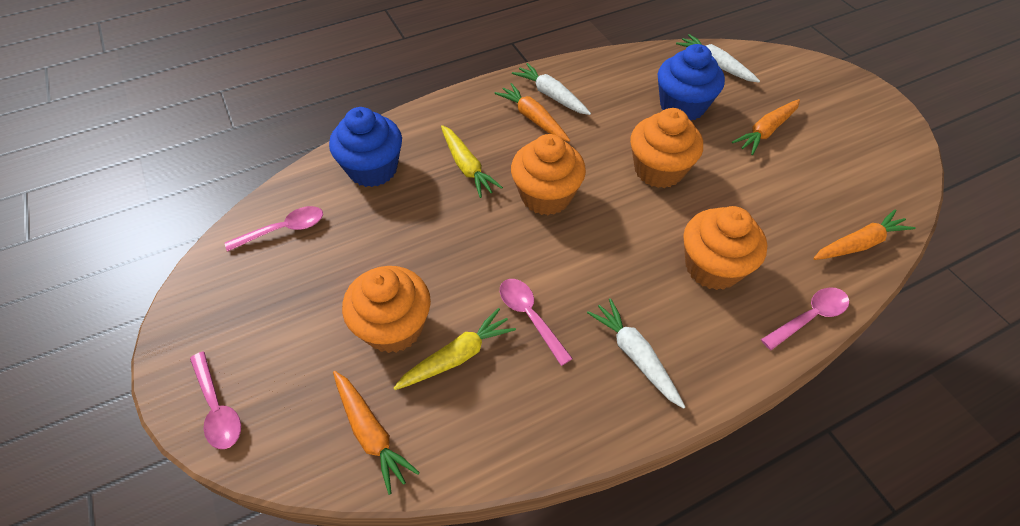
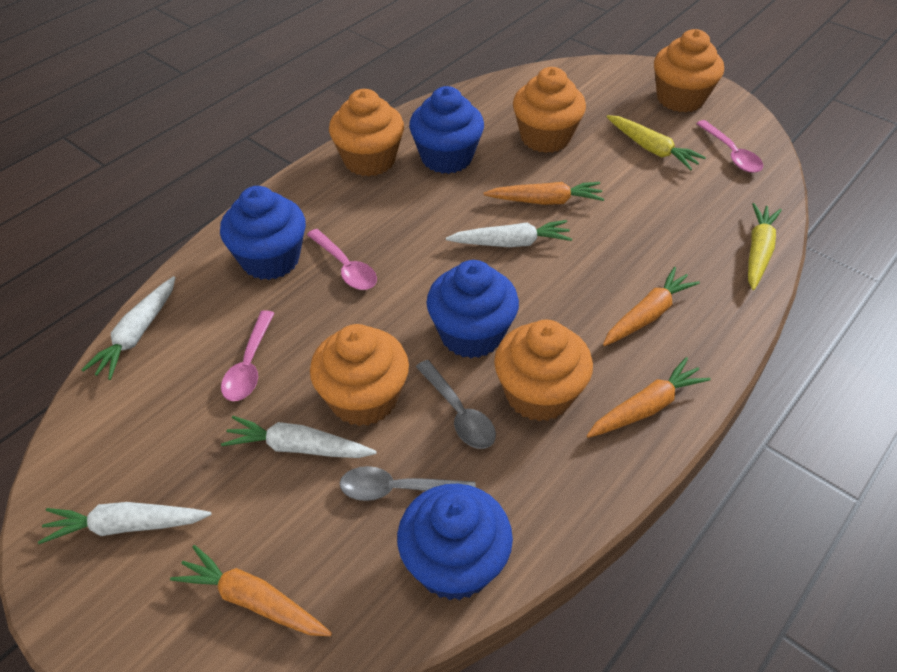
blue cupcake: 2 -> 4
grey spoon: 0 -> 2
orange cupcake: 4 -> 5
pink spoon: 4 -> 3
white carrot: 3 -> 4

